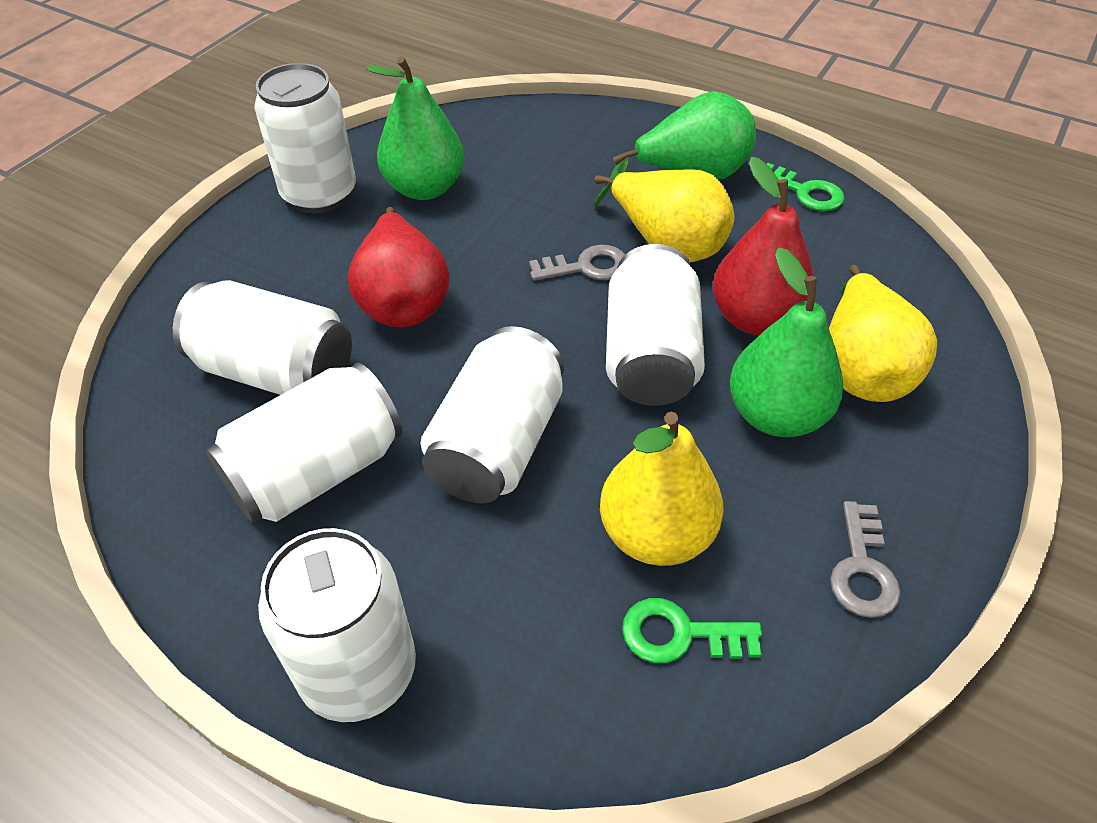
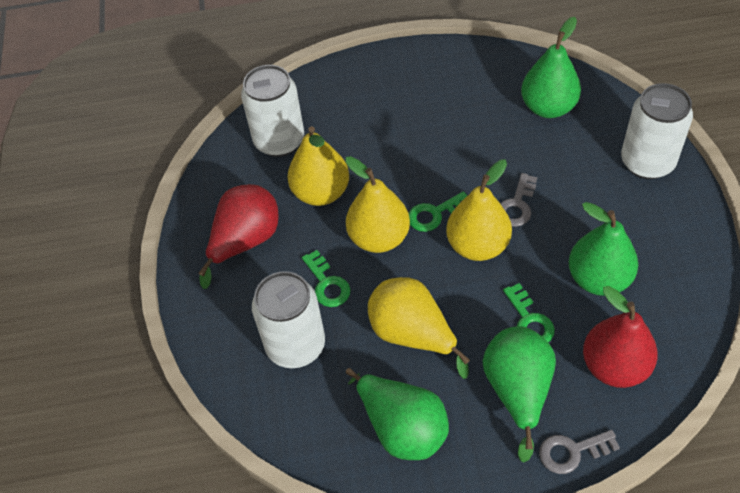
green key: 2 -> 3
green pear: 3 -> 4
white can: 6 -> 3
yellow pear: 3 -> 4

